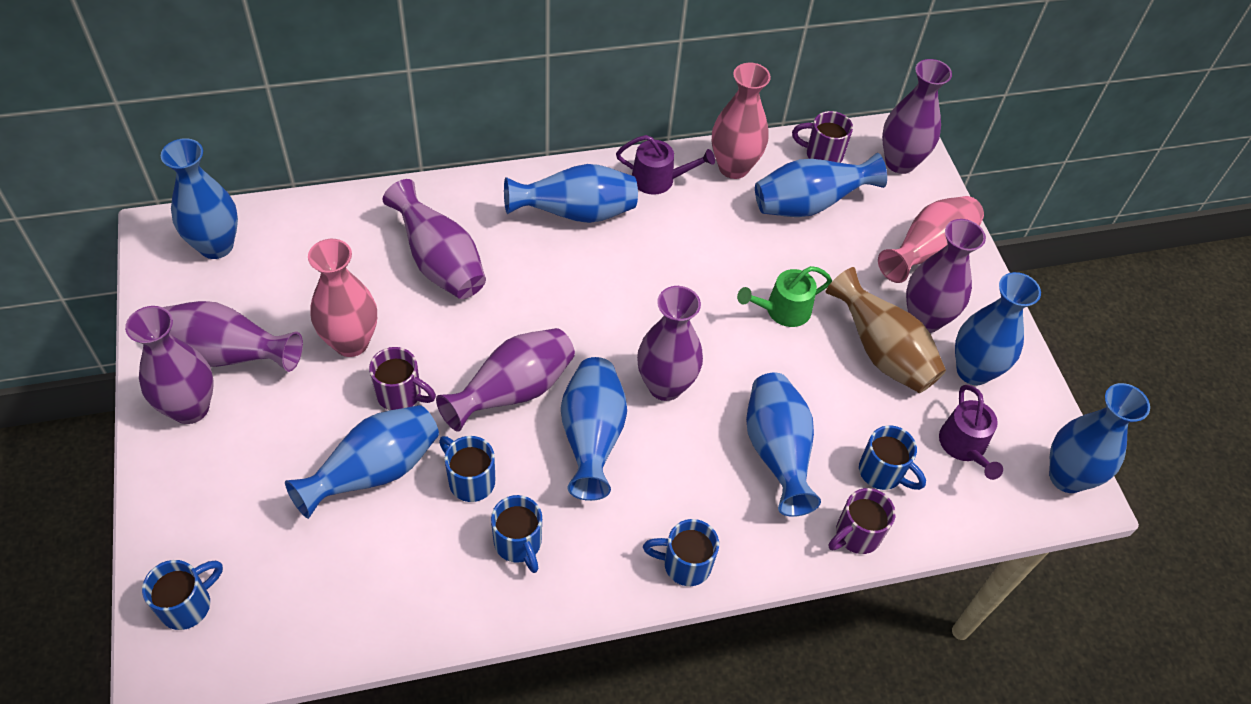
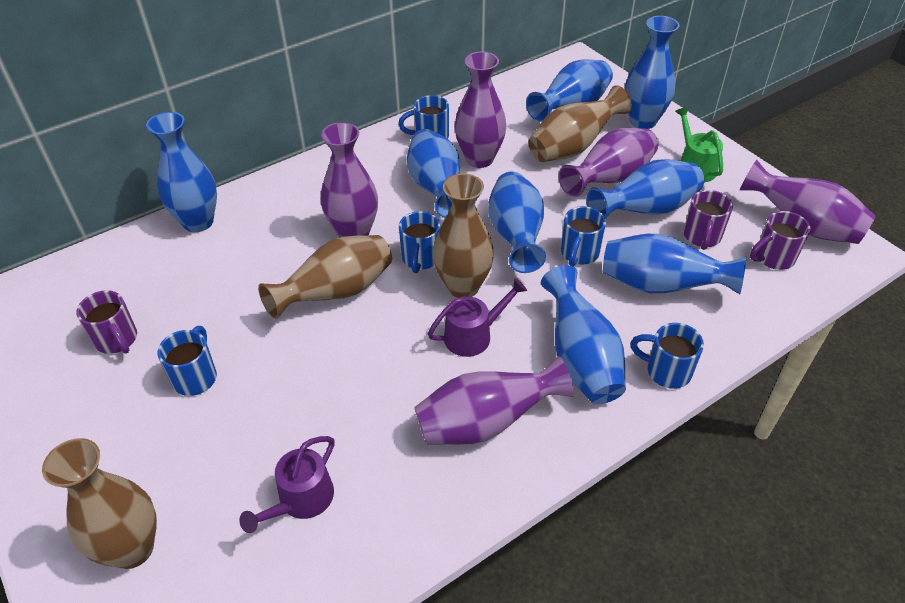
brown vase: 1 -> 4
pink vase: 3 -> 0
purple vase: 7 -> 5

